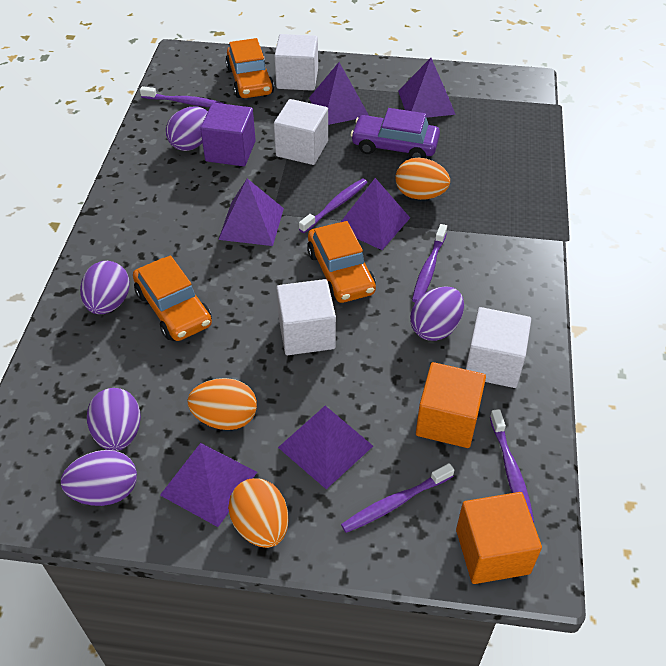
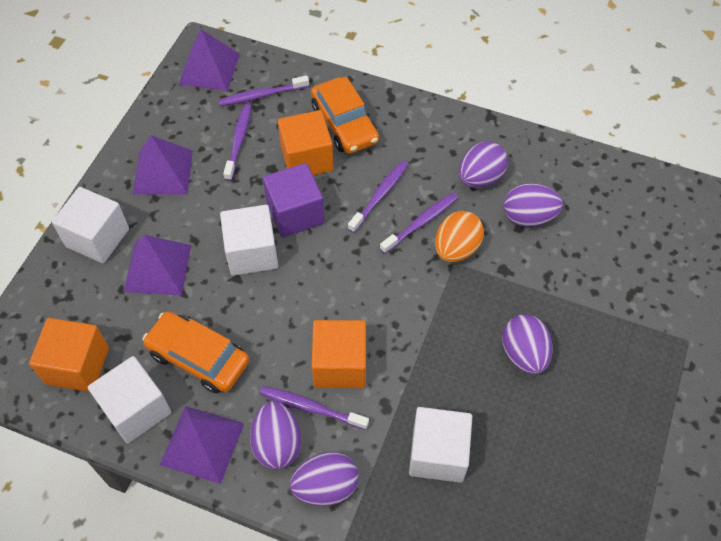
orange car: 3 -> 2
orange cube: 2 -> 3
orange egg: 3 -> 1
purple car: 1 -> 0
purple pyramid: 6 -> 4

